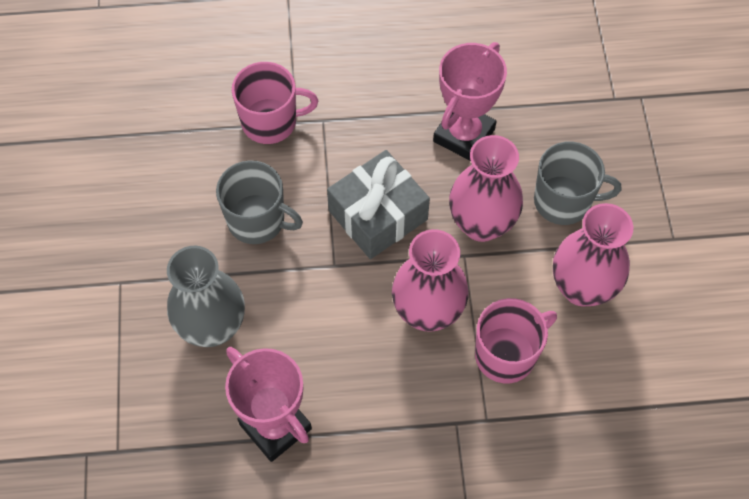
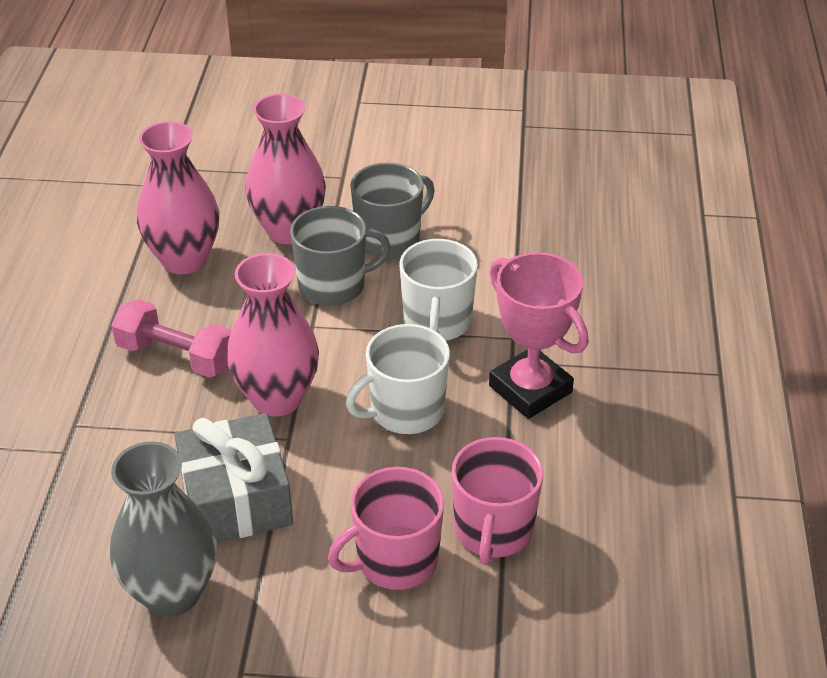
pink dumbbell: 0 -> 1
pink trophy: 2 -> 1
white mug: 0 -> 2

